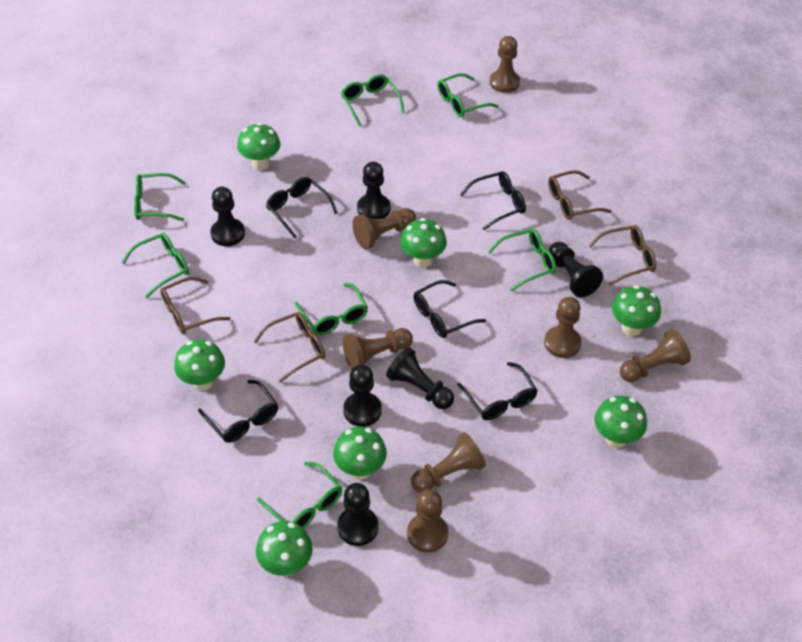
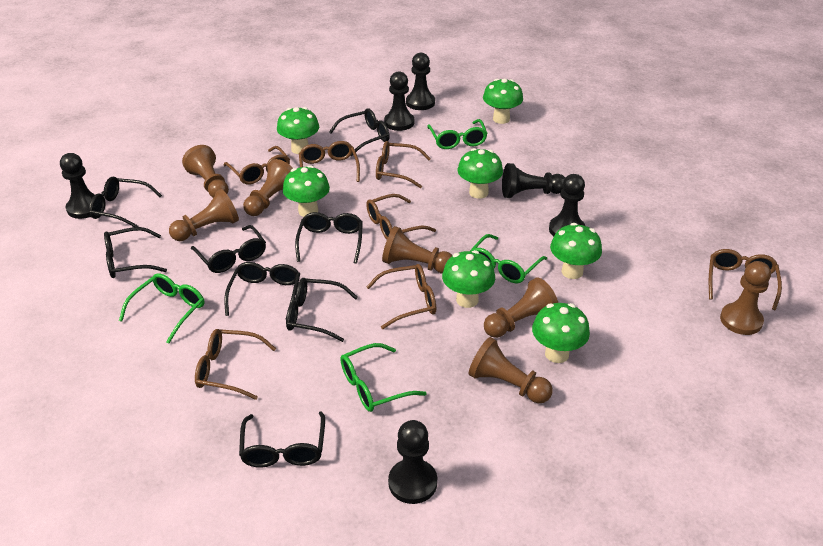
black glasses: 5 -> 8
brown glasses: 4 -> 7
green glasses: 7 -> 4

